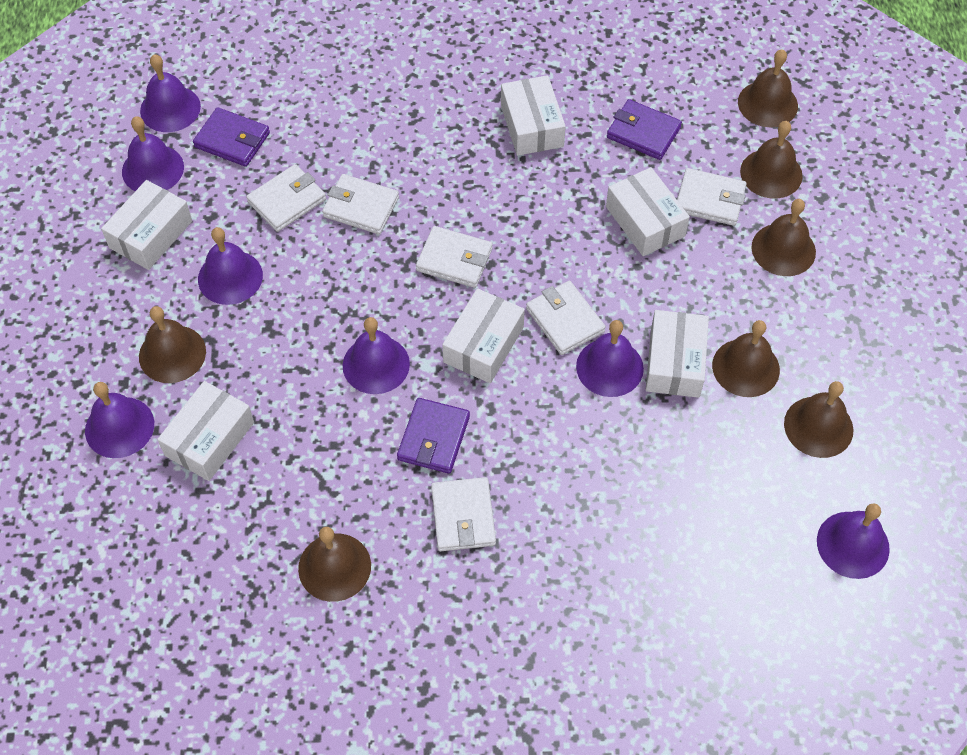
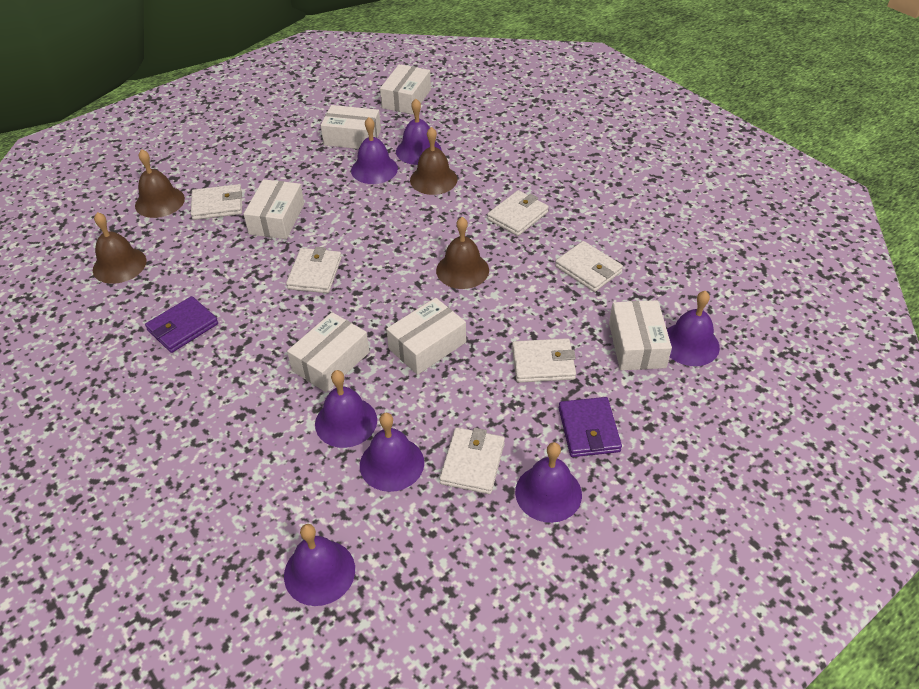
brown bell: 7 -> 4
purple wallet: 3 -> 2

